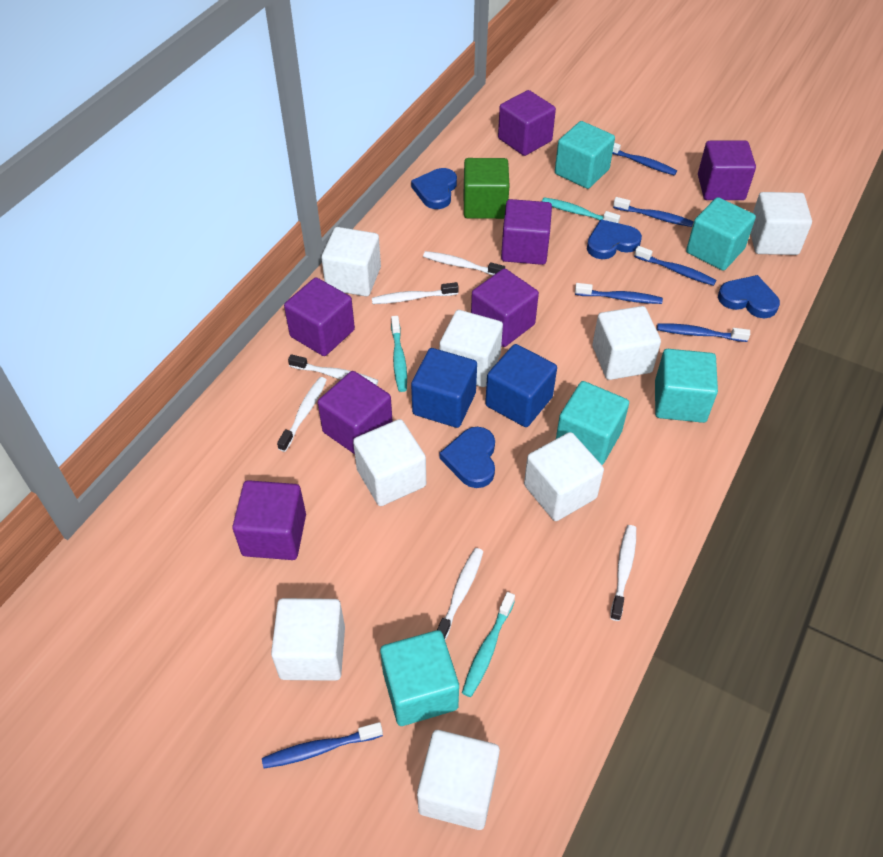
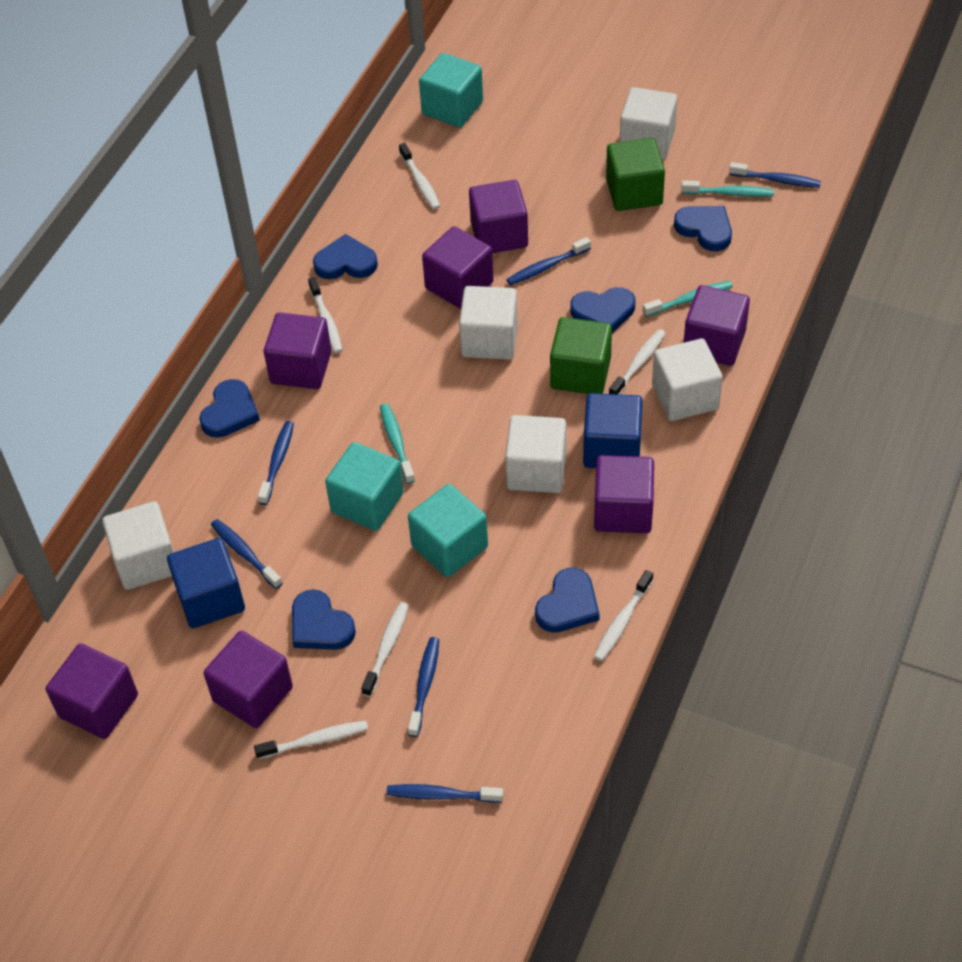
blue heart: 4 -> 6
green cube: 1 -> 2
turquoise cube: 5 -> 3
white cube: 8 -> 5

